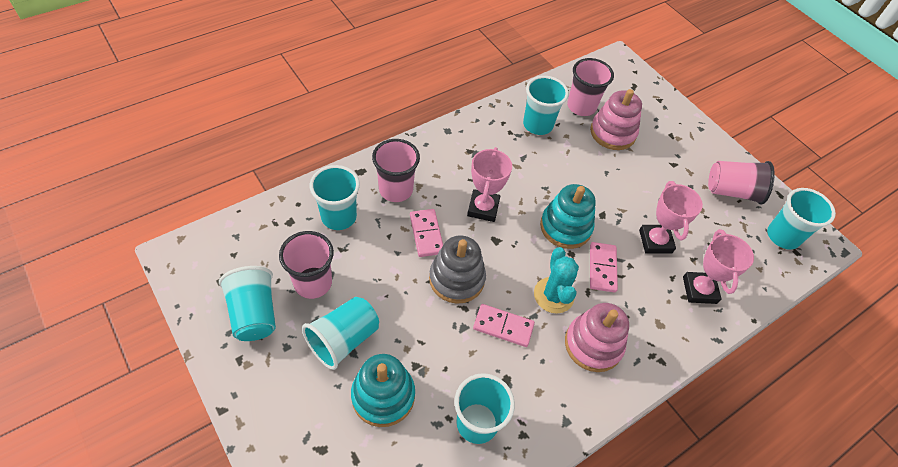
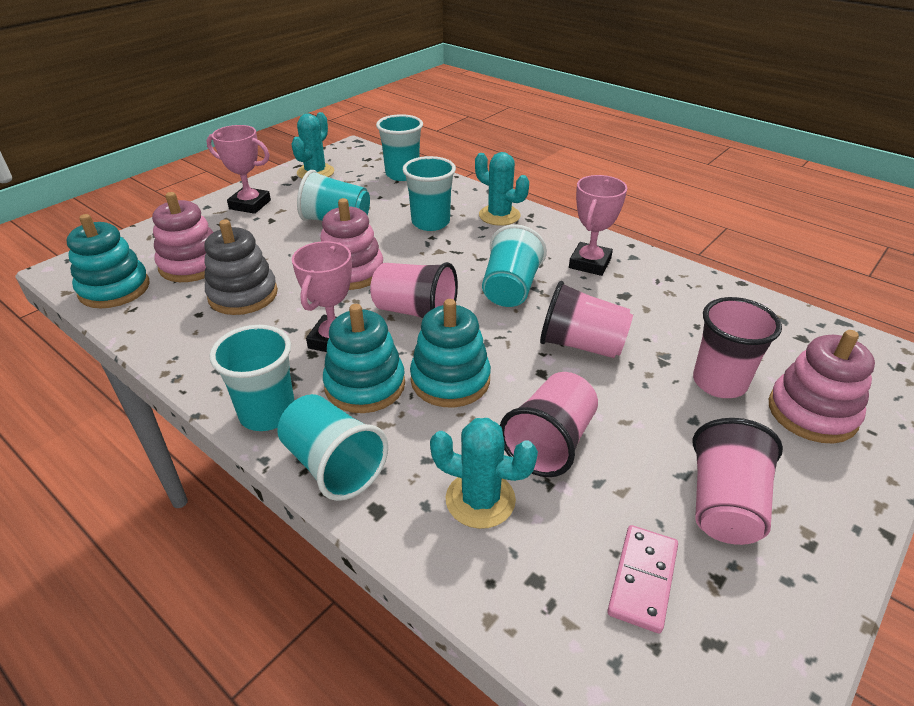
pink cup: 4 -> 5
pink domino: 3 -> 1
pink stacking toy: 2 -> 3
turquoise cactus: 1 -> 3
turquoise stacking toy: 2 -> 3

